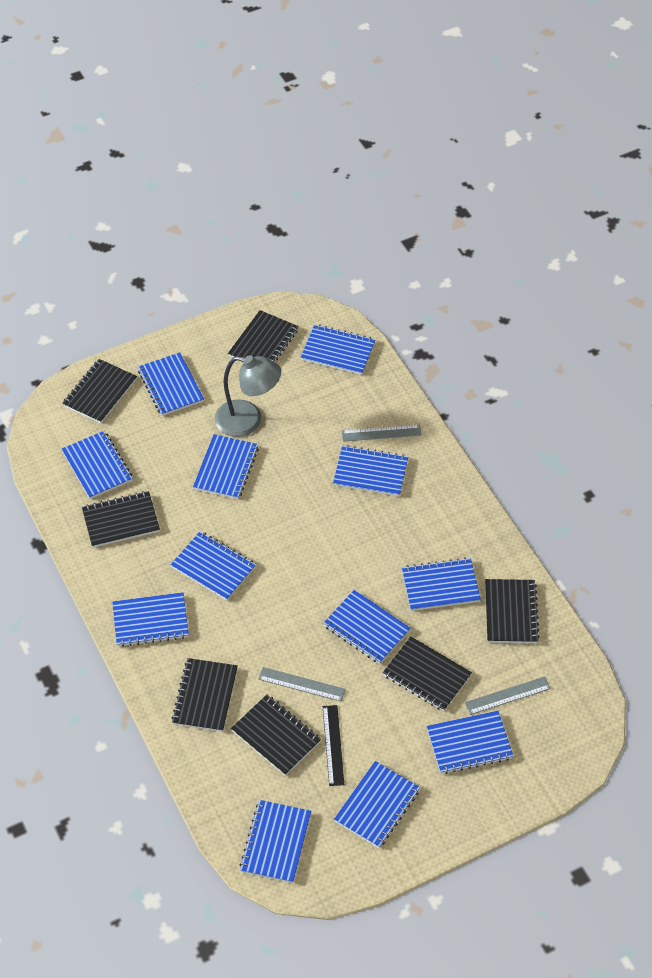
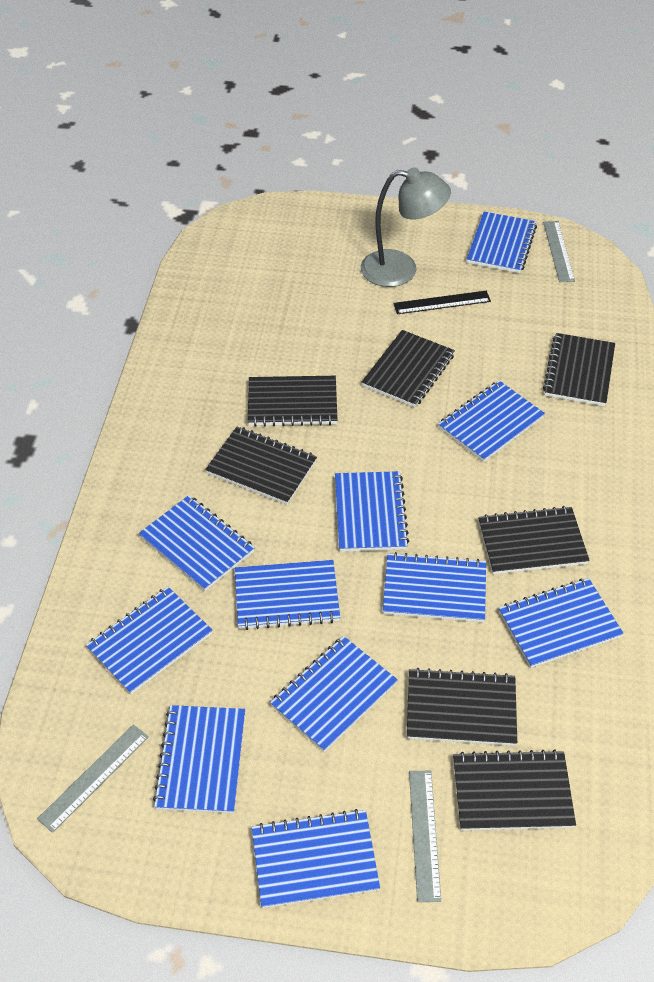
blue notebook: 12 -> 11

